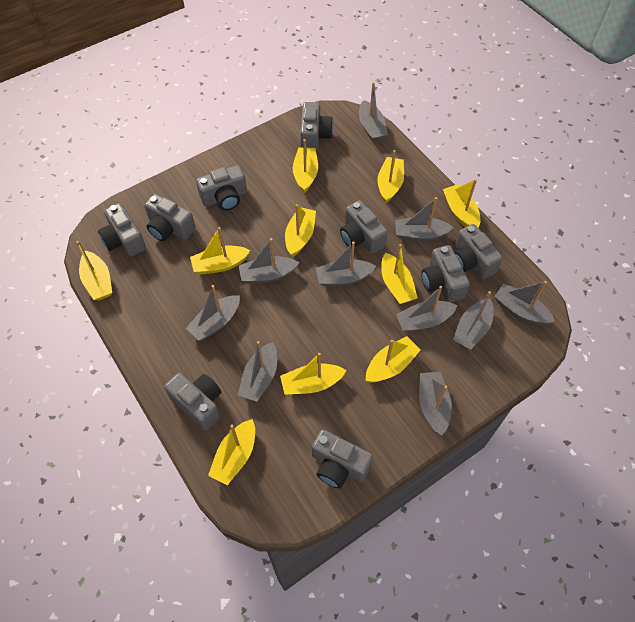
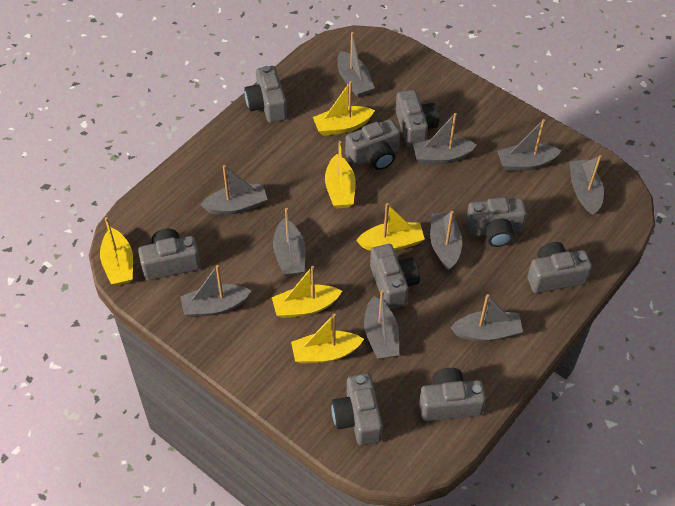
yellow boat: 10 -> 6

